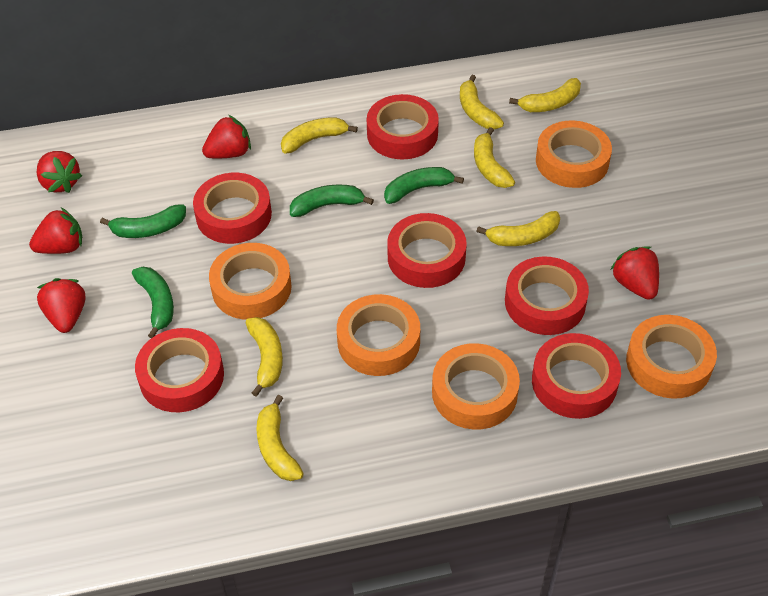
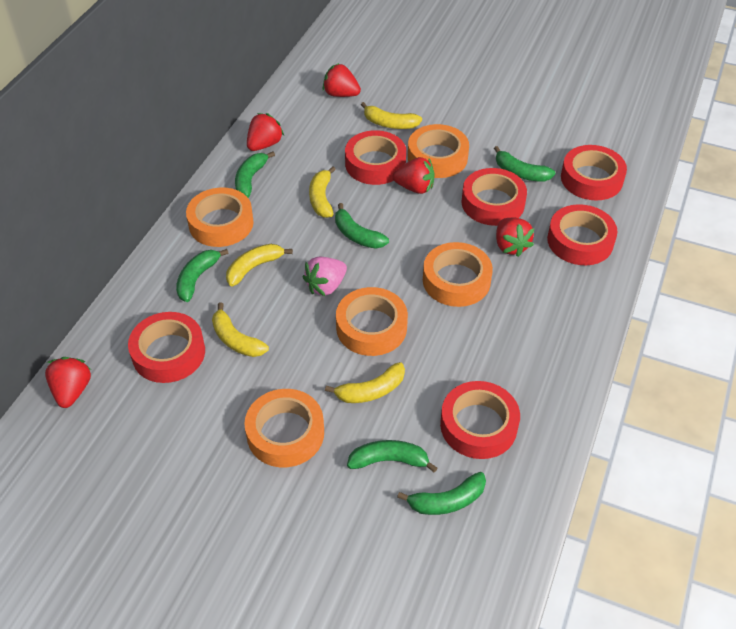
green banana: 4 -> 6
pink strawberry: 0 -> 1
yellow banana: 7 -> 5

